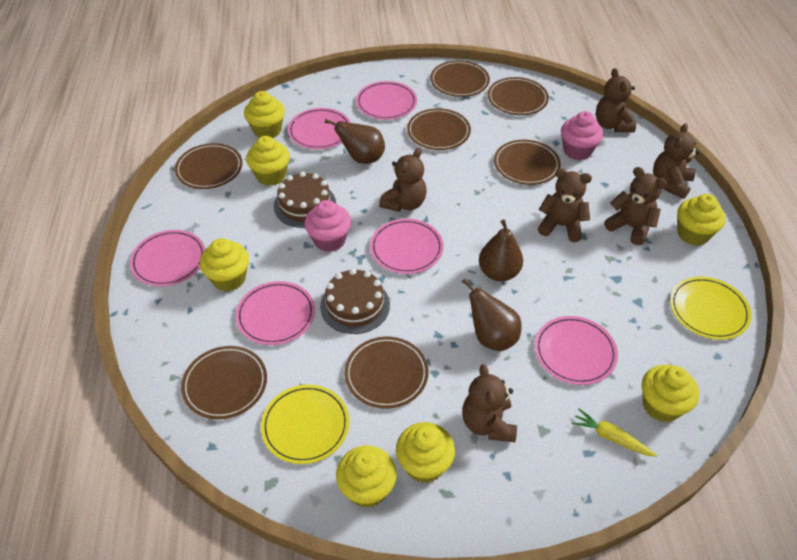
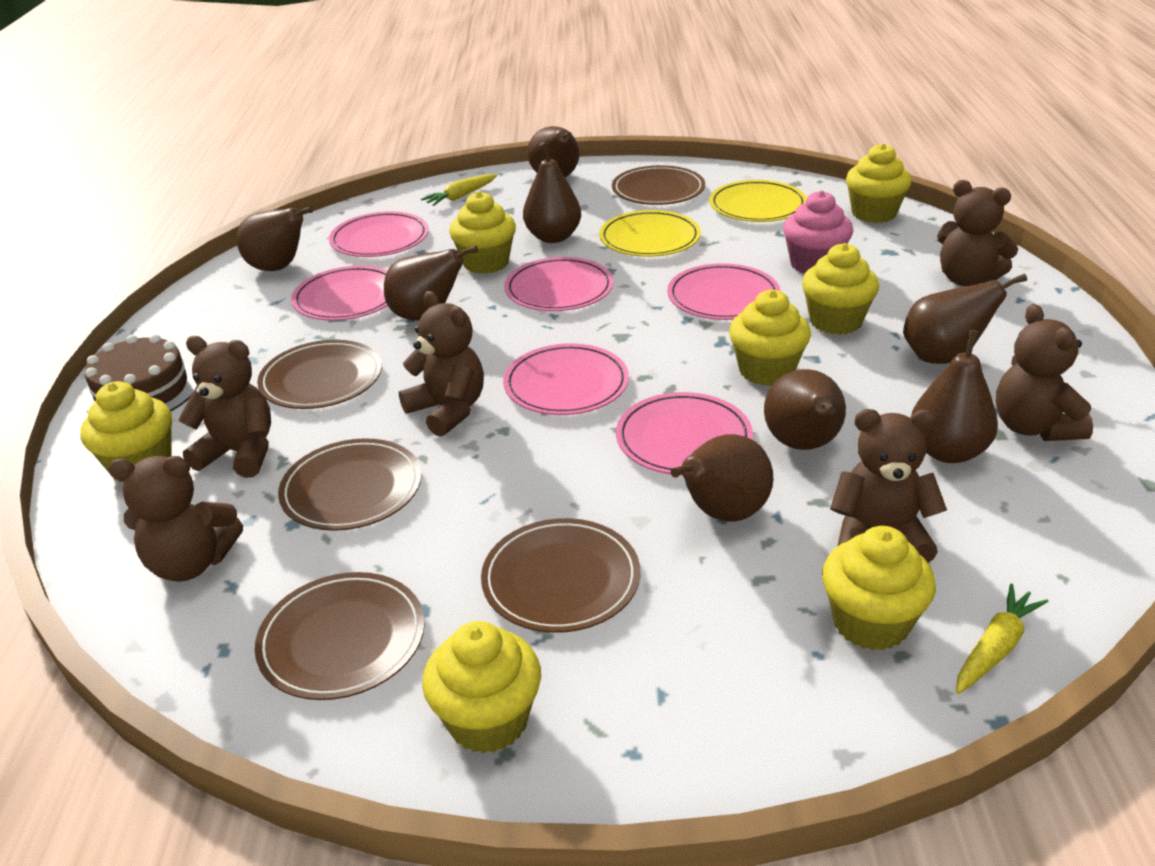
brown cake: 2 -> 1
brown pear: 3 -> 8
brown plate: 7 -> 5
pink cupcake: 2 -> 1
yellow carrot: 1 -> 2

